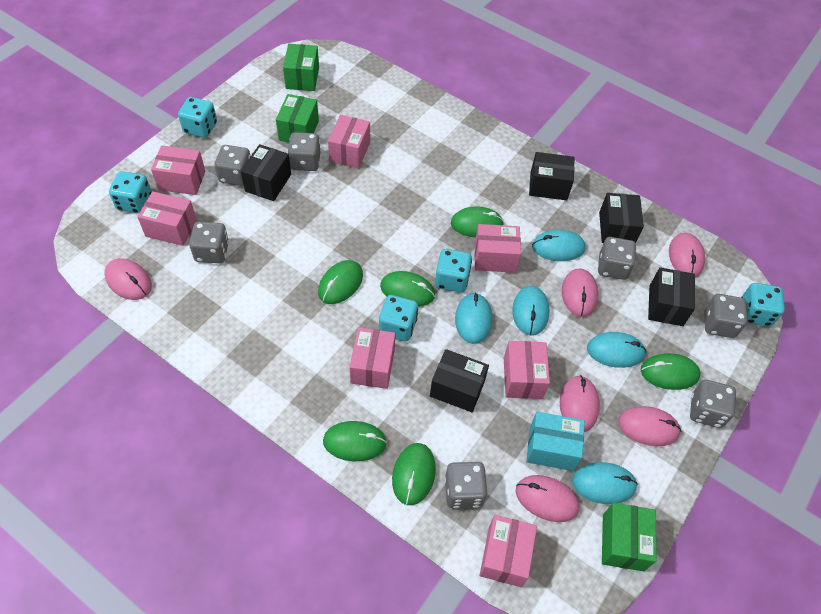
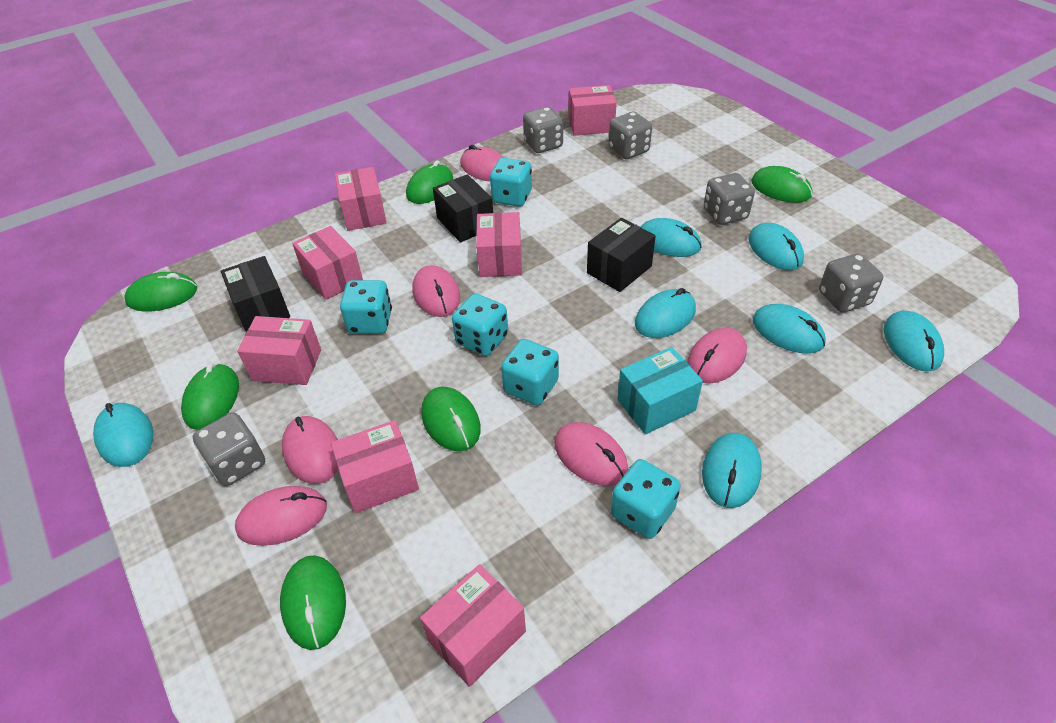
black box: 5 -> 3
green box: 3 -> 0
grey dice: 7 -> 5
turquoise mouse: 5 -> 7

